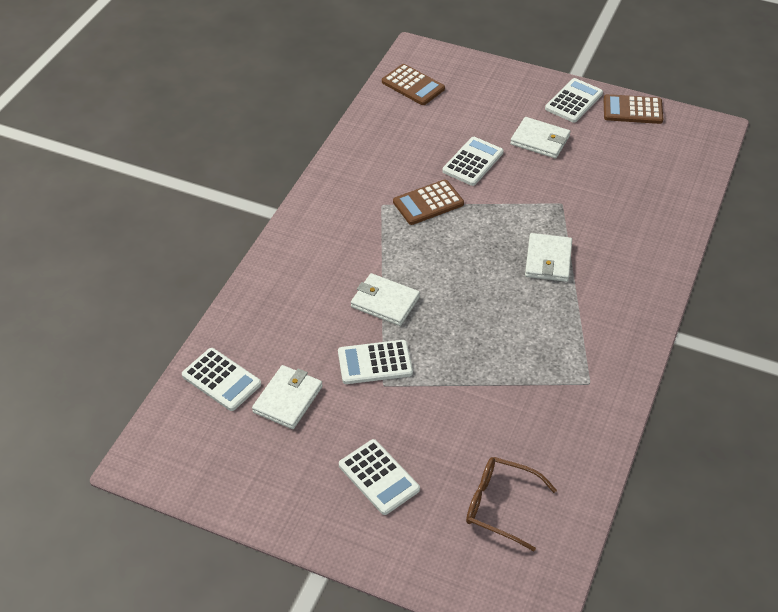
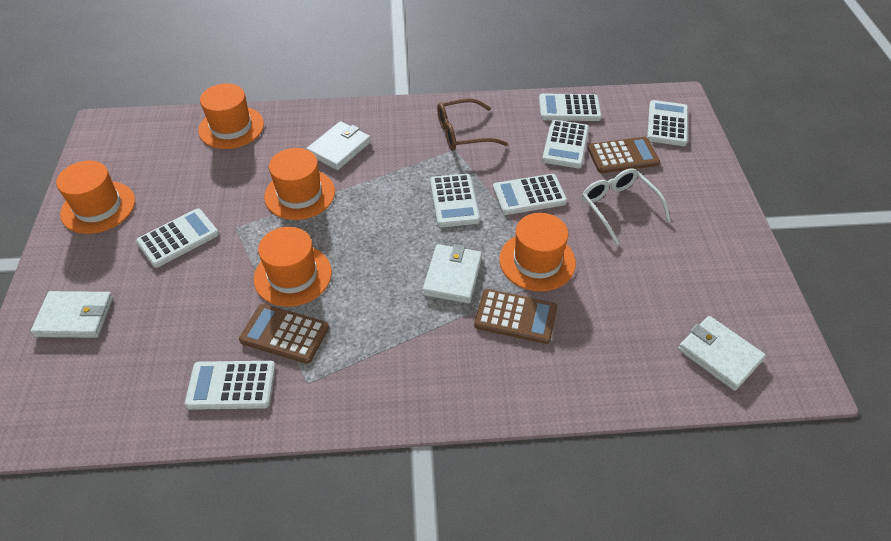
orange hat: 0 -> 5
white calculator: 5 -> 7
white glasses: 0 -> 1

